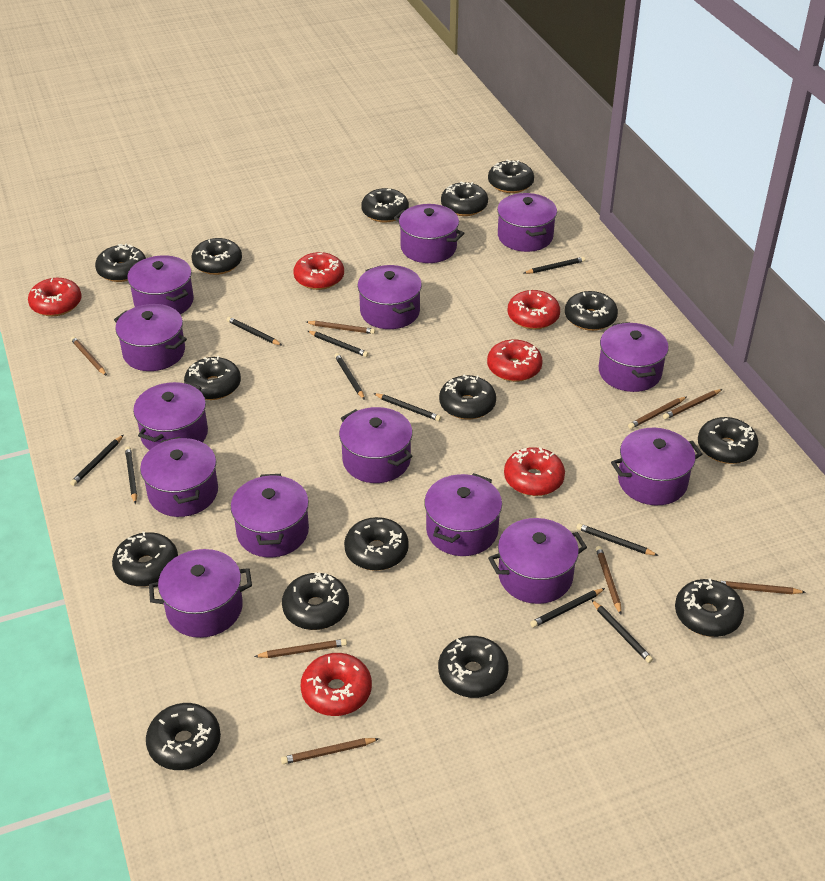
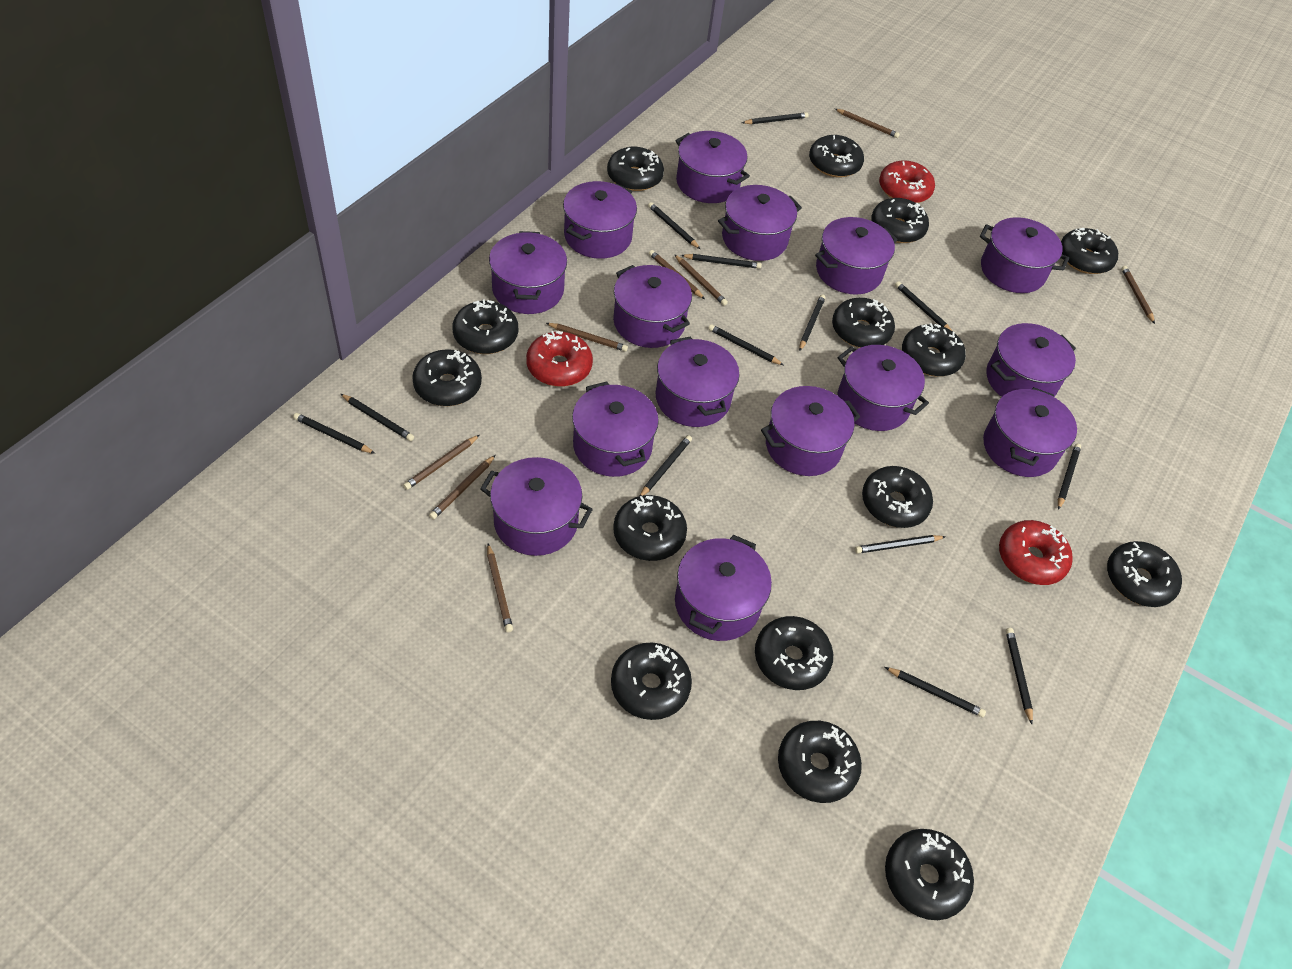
black pencil: 10 -> 13
purple pot: 14 -> 15
red donut: 6 -> 3

